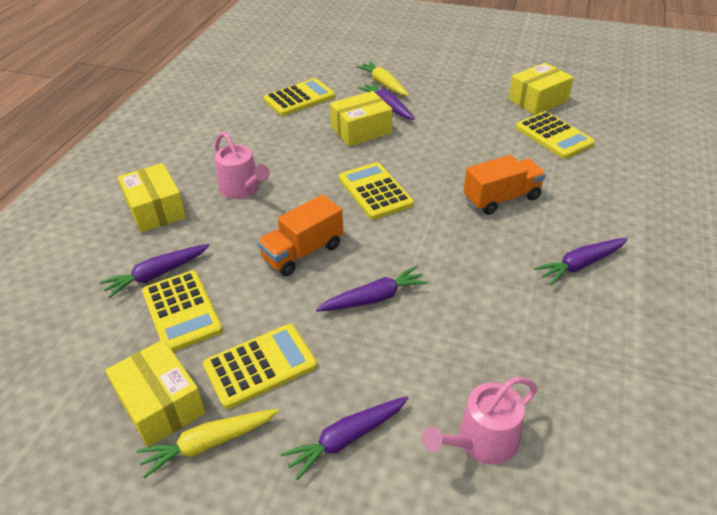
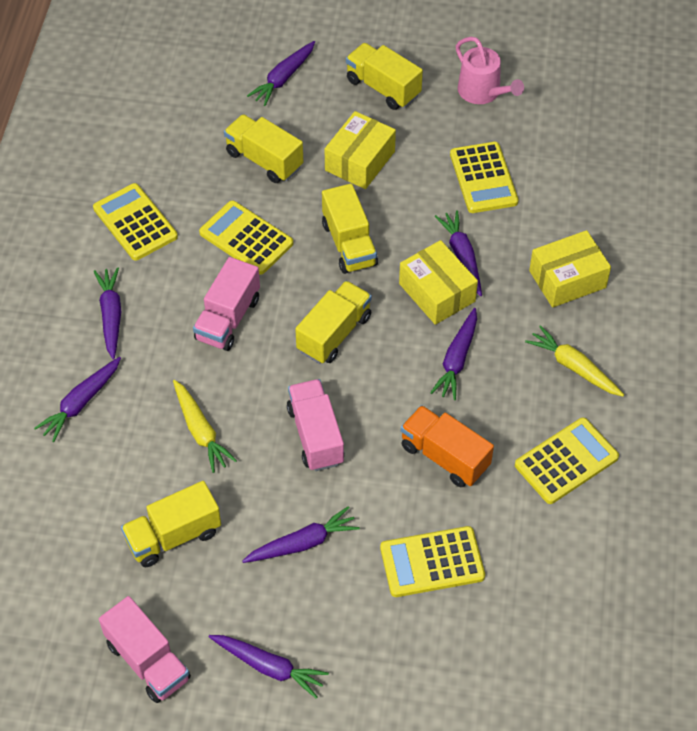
orange truck: 2 -> 1
pink truck: 0 -> 3
pink watering can: 2 -> 1
purple carrot: 5 -> 7
yellow box: 4 -> 3
yellow truck: 0 -> 5

